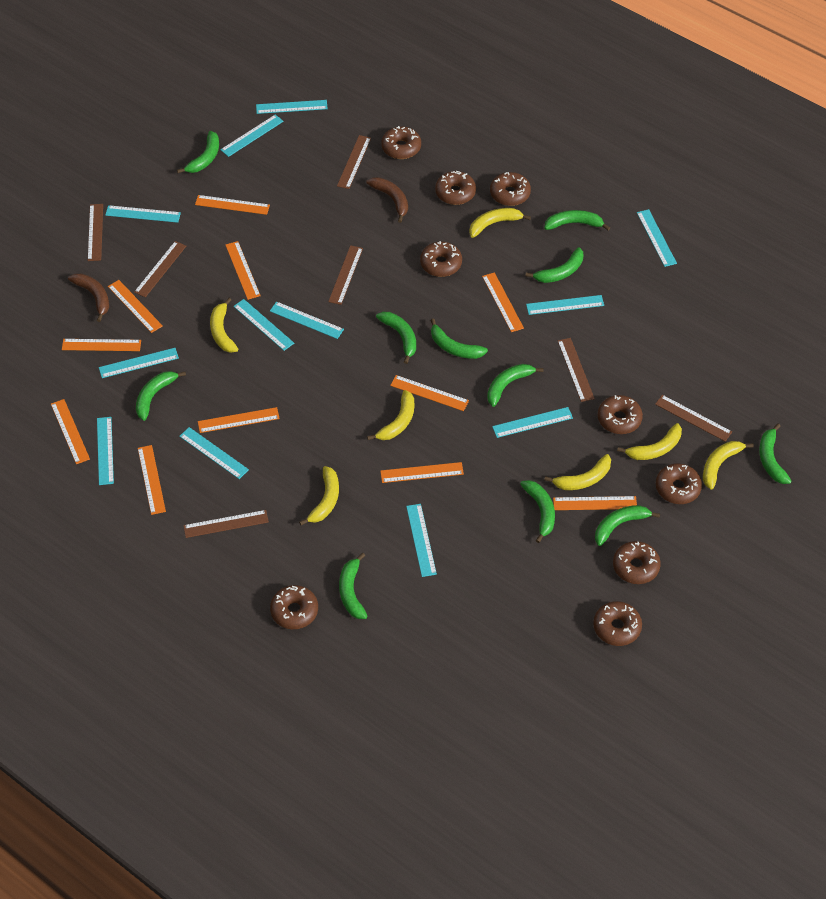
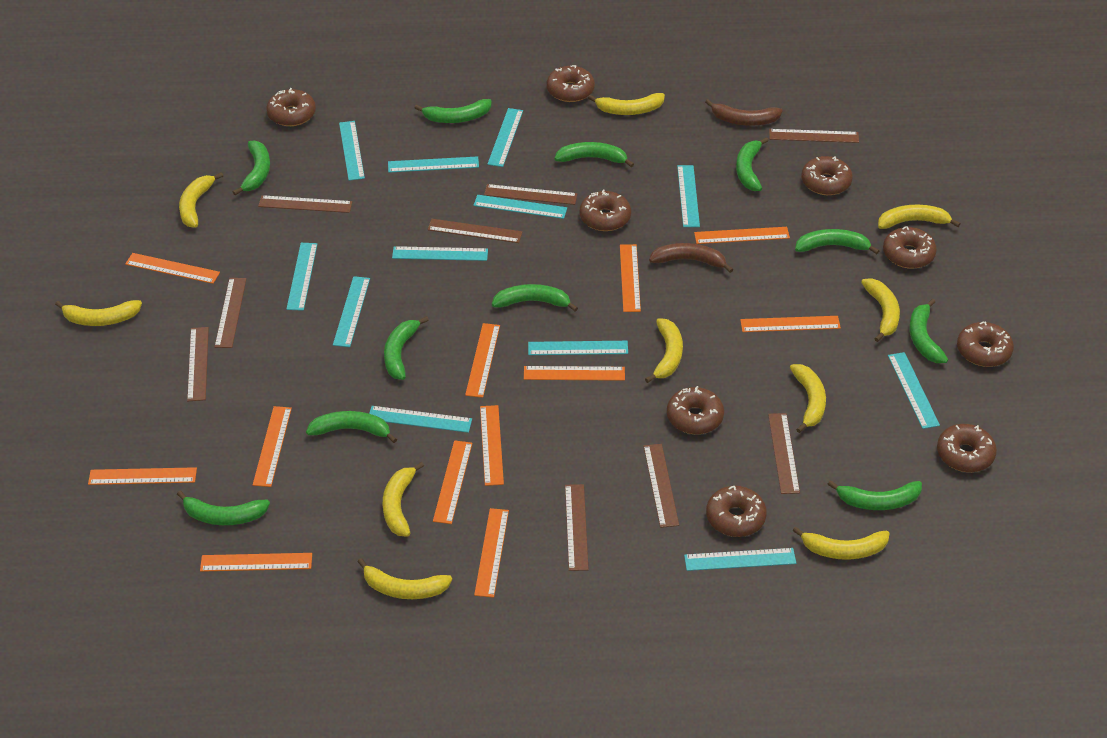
brown ruler: 7 -> 9
orange ruler: 11 -> 12
yellow banana: 7 -> 10

